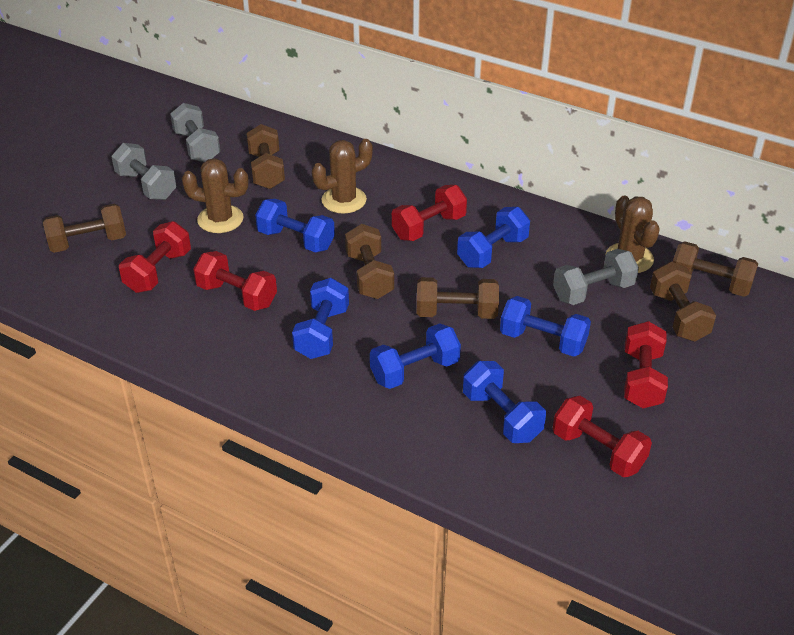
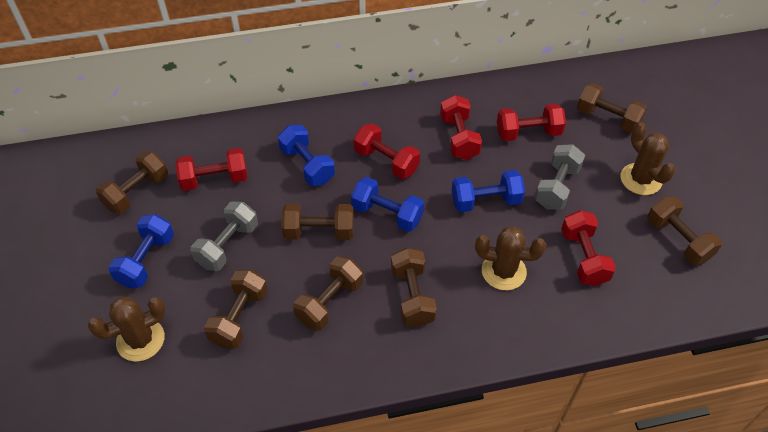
blue dumbbell: 6 -> 4
brown dumbbell: 6 -> 7
grey dumbbell: 3 -> 2

